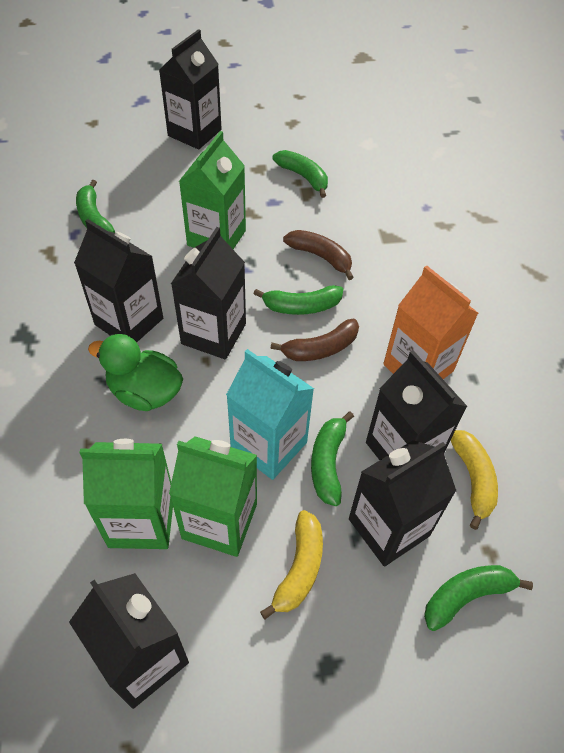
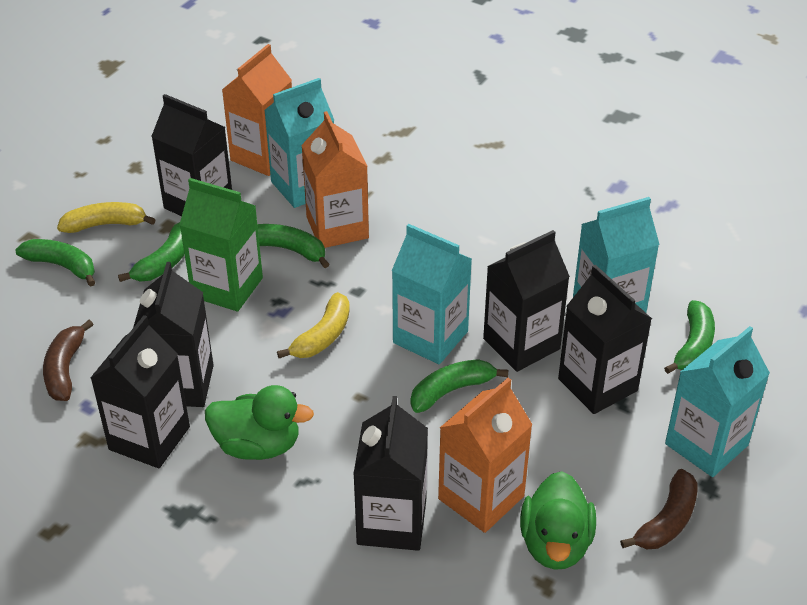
green carton: 3 -> 1
green duck: 1 -> 2
orange carton: 1 -> 3
turquoise carton: 1 -> 4

